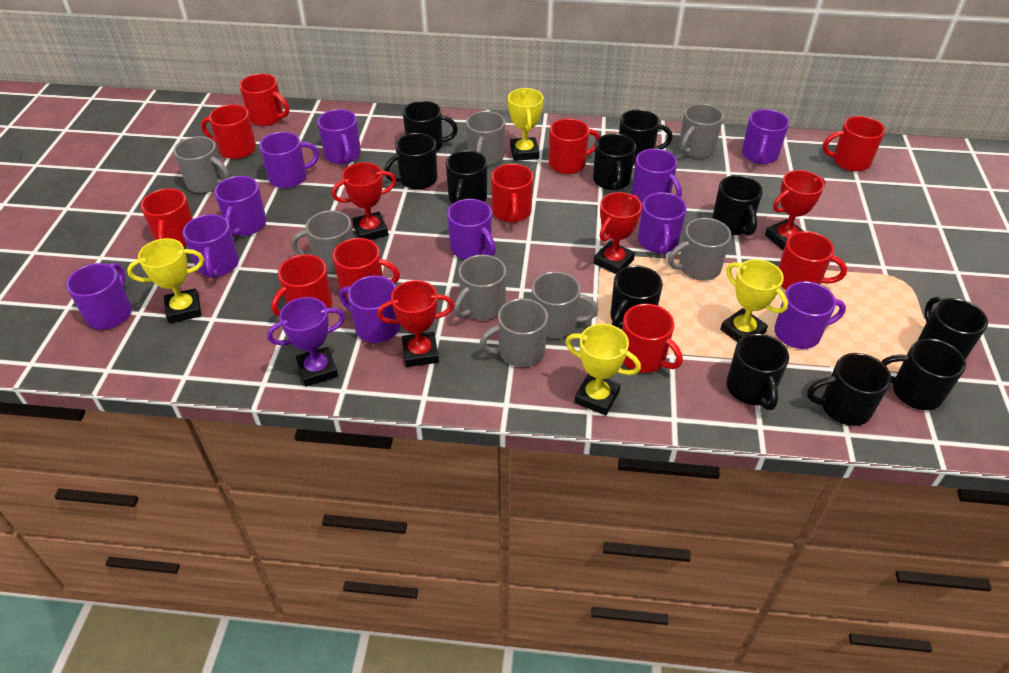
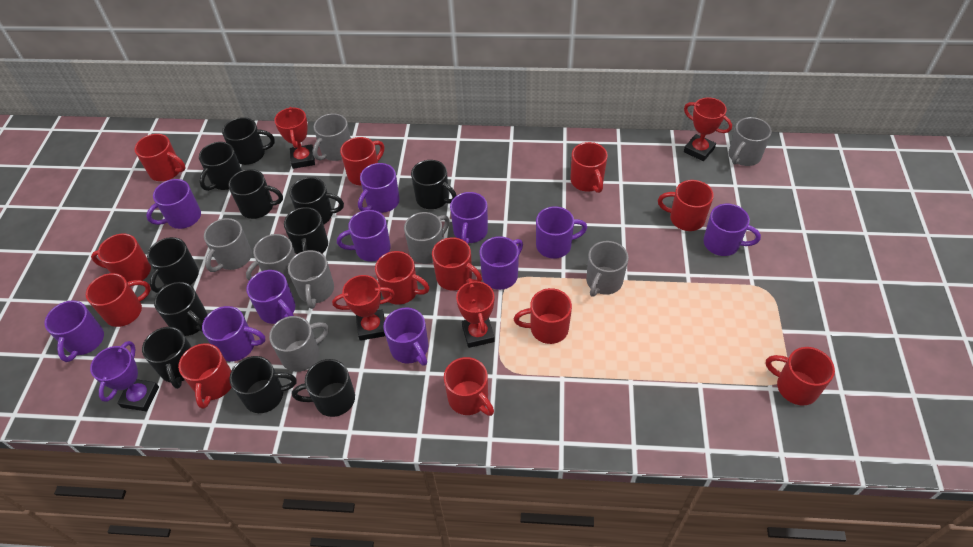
red mug: 10 -> 12
yellow trophy: 4 -> 0

